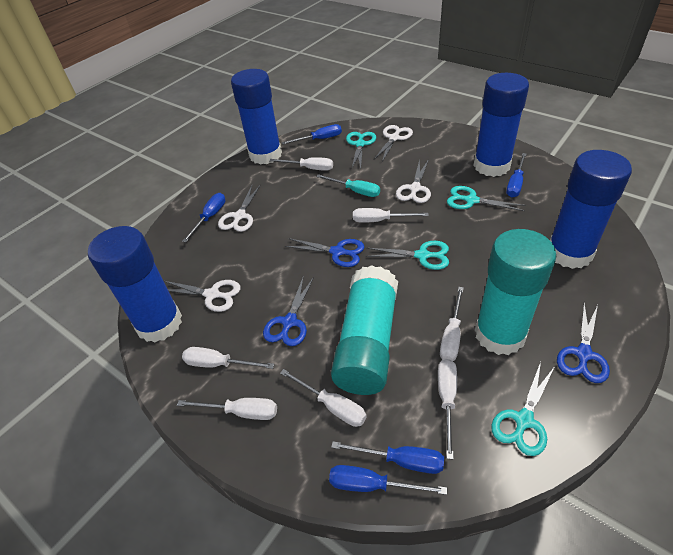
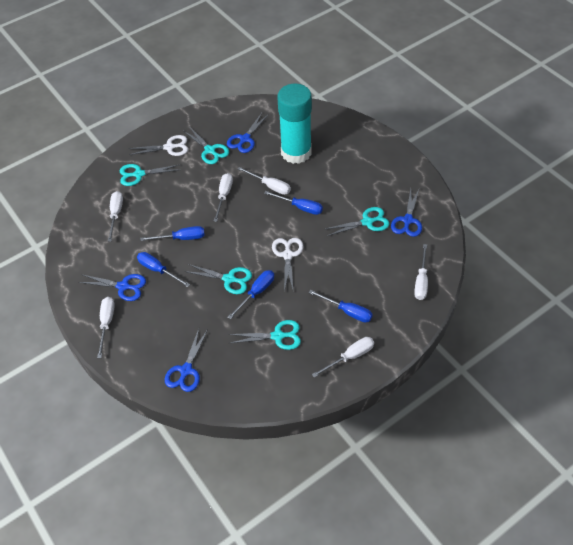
blue glue stick: 4 -> 0
blue scissors: 3 -> 4
turquoise glue stick: 2 -> 1
turquoise scissors: 4 -> 5
turquoise screwdriver: 1 -> 0
white scissors: 4 -> 2
white screwdriver: 7 -> 6

